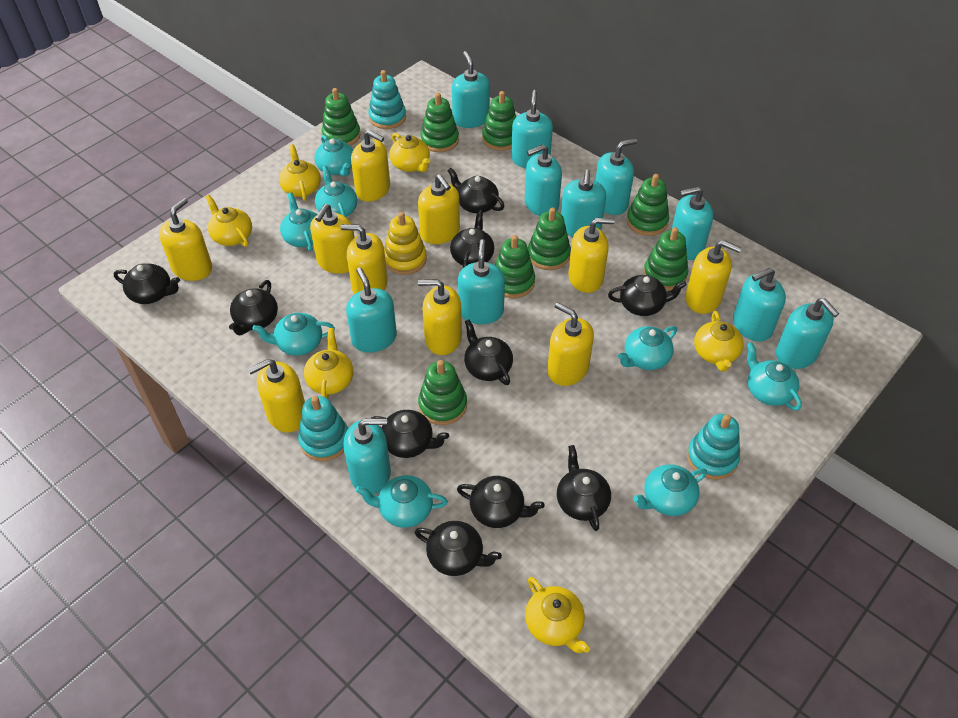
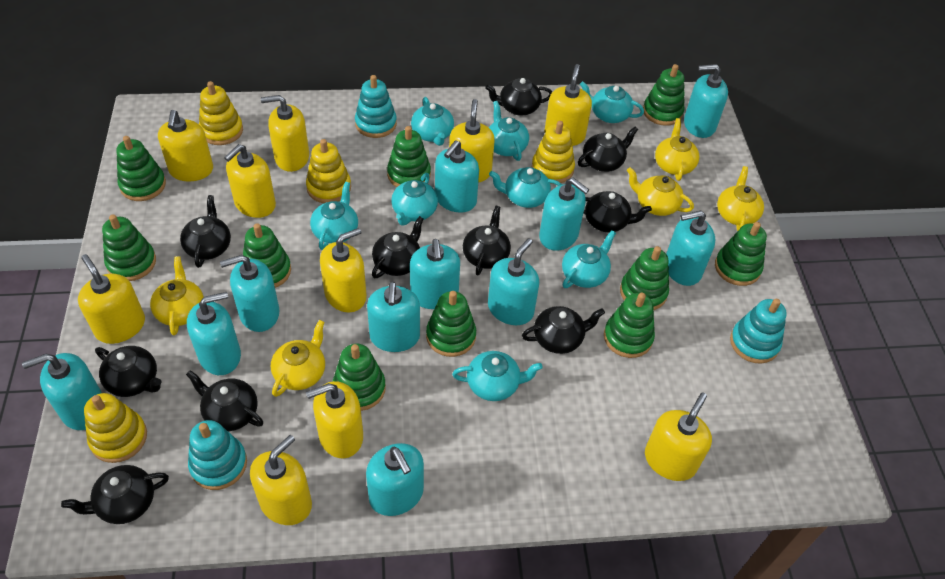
green stacking toy: 8 -> 10
yellow stacking toy: 1 -> 4
yellow teapot: 6 -> 5

